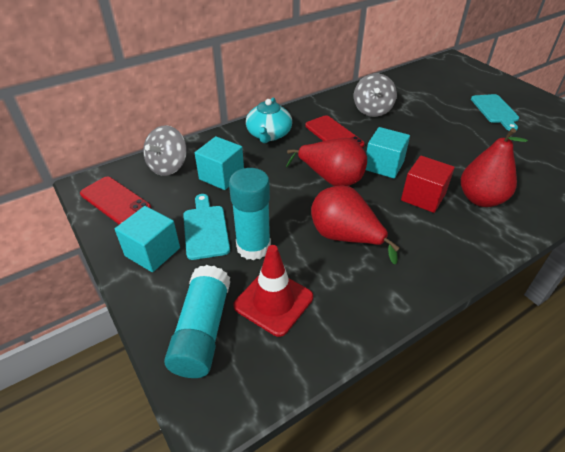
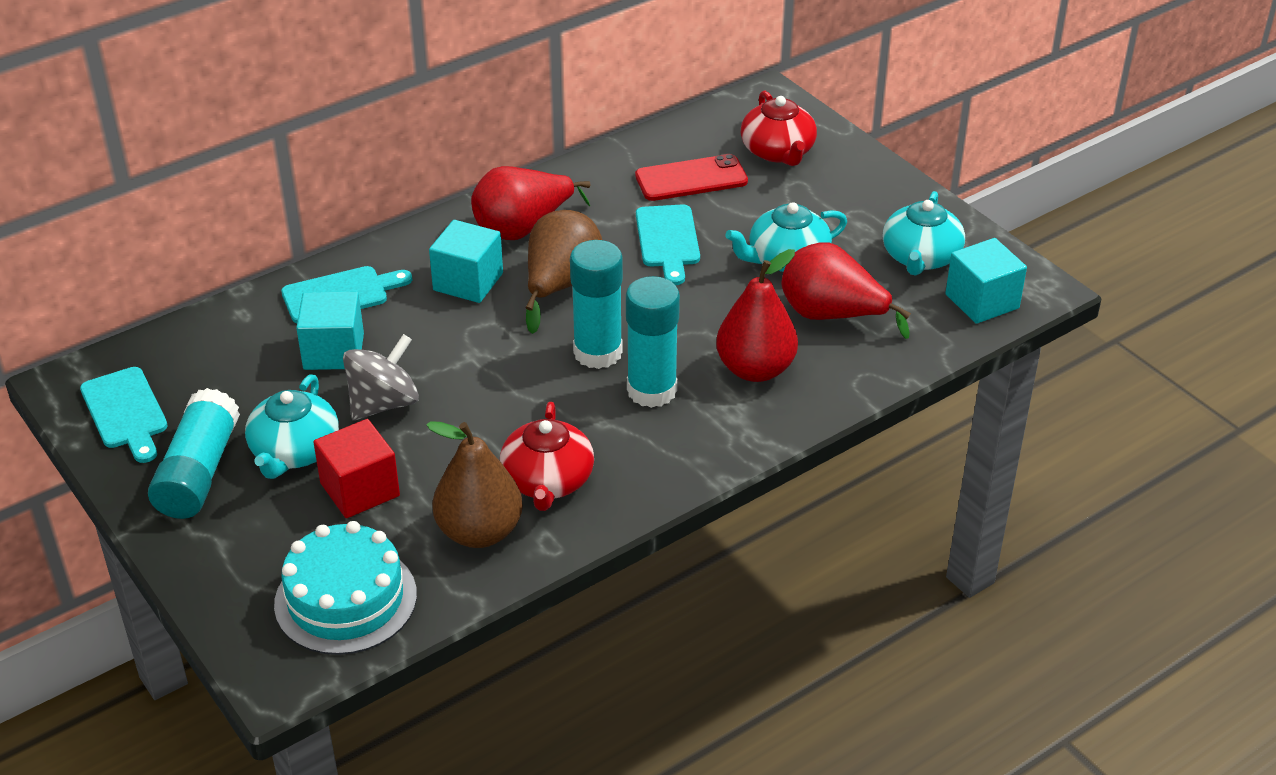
brown pear: 0 -> 2
grey spinning top: 2 -> 1
red phone: 2 -> 1
red teapot: 0 -> 2
red traffic cone: 1 -> 0
turquoise cake: 0 -> 1
turquoise cutting board: 2 -> 3
turquoise glue stick: 2 -> 3
turquoise teapot: 1 -> 3

